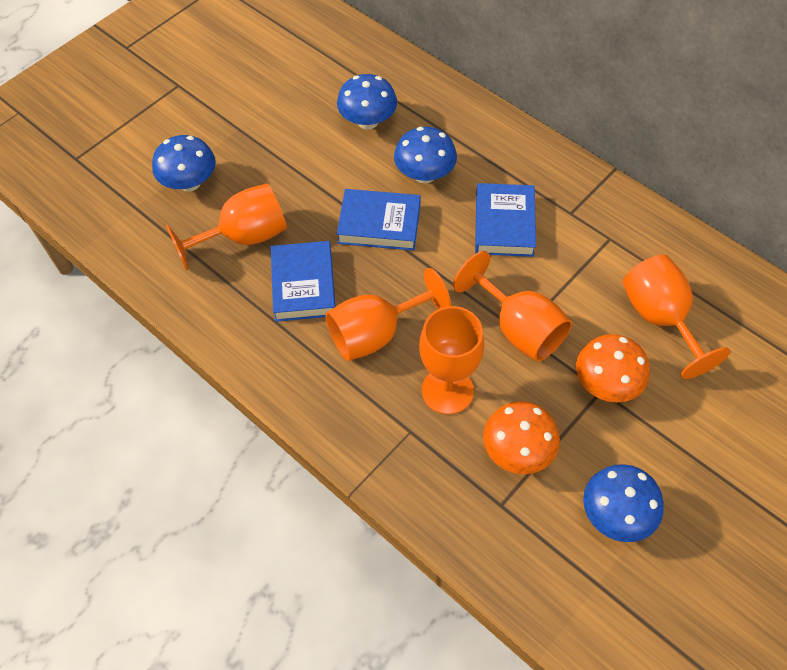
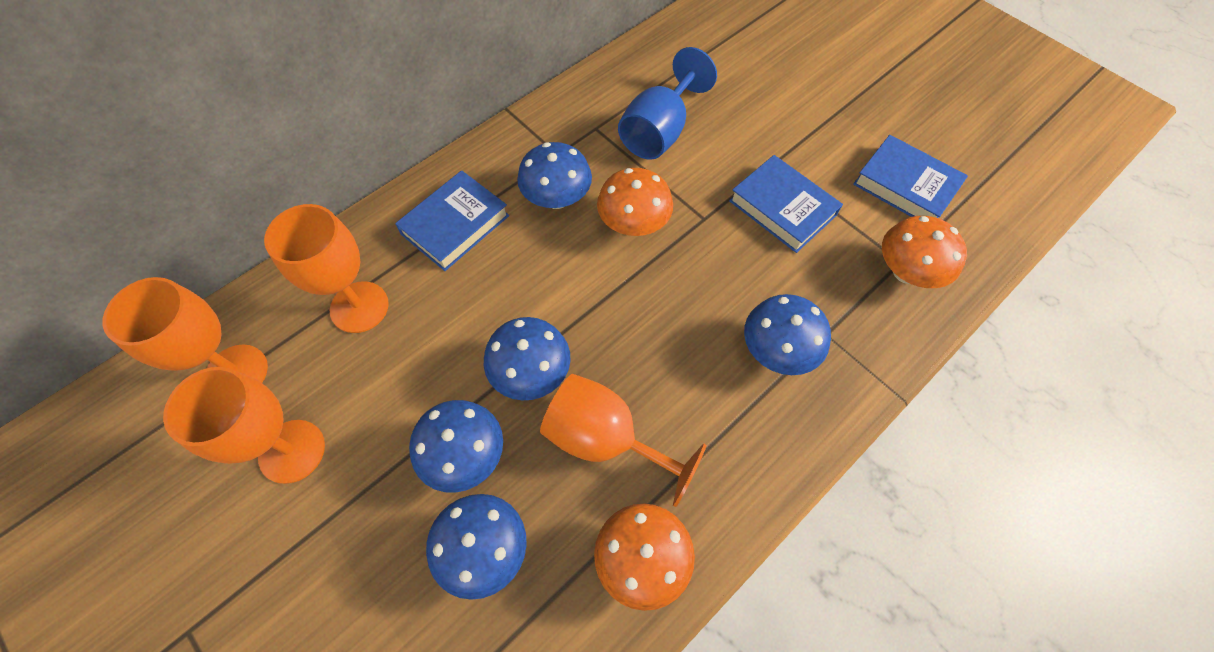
blue goblet: 0 -> 1
blue mushroom: 4 -> 5
orange goblet: 5 -> 4
orange mushroom: 2 -> 3

